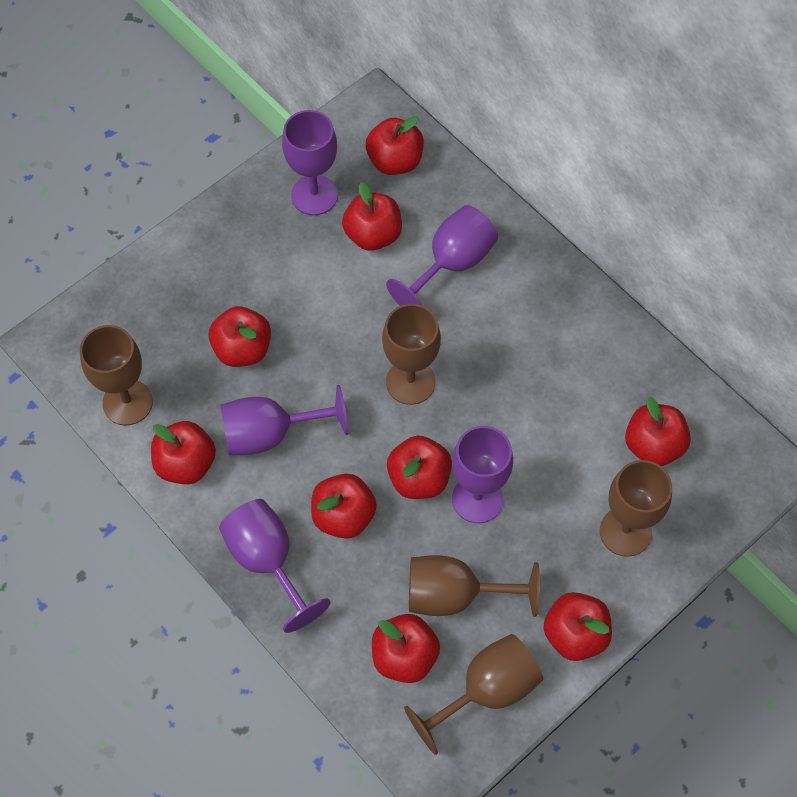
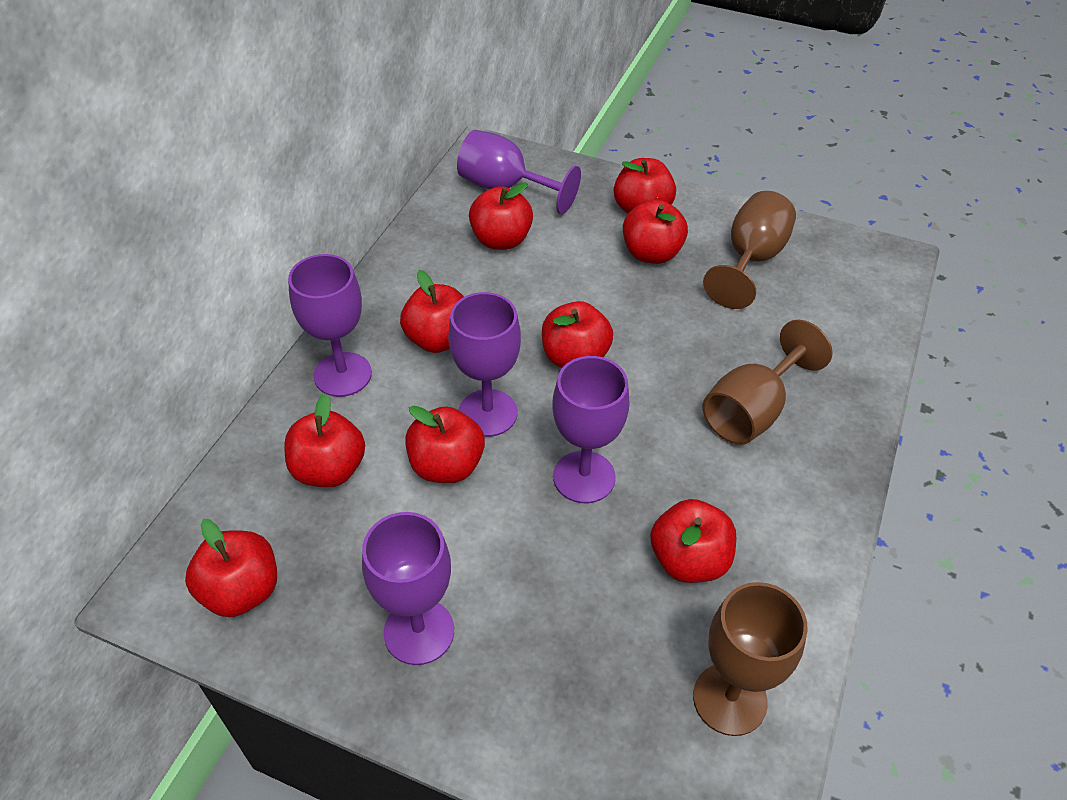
brown goblet: 5 -> 3

